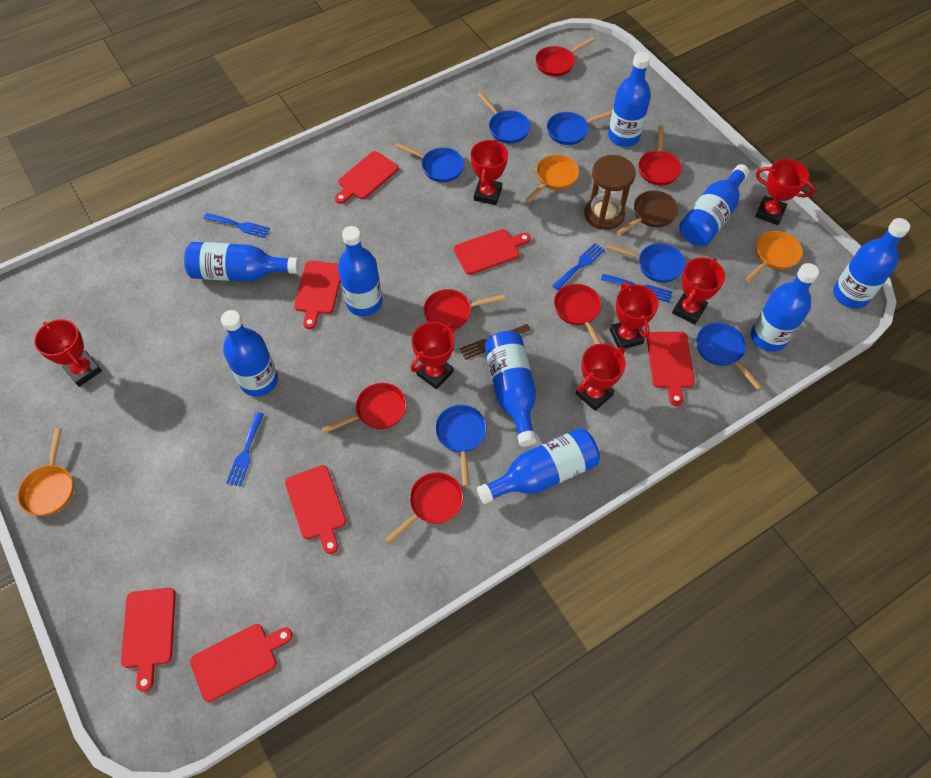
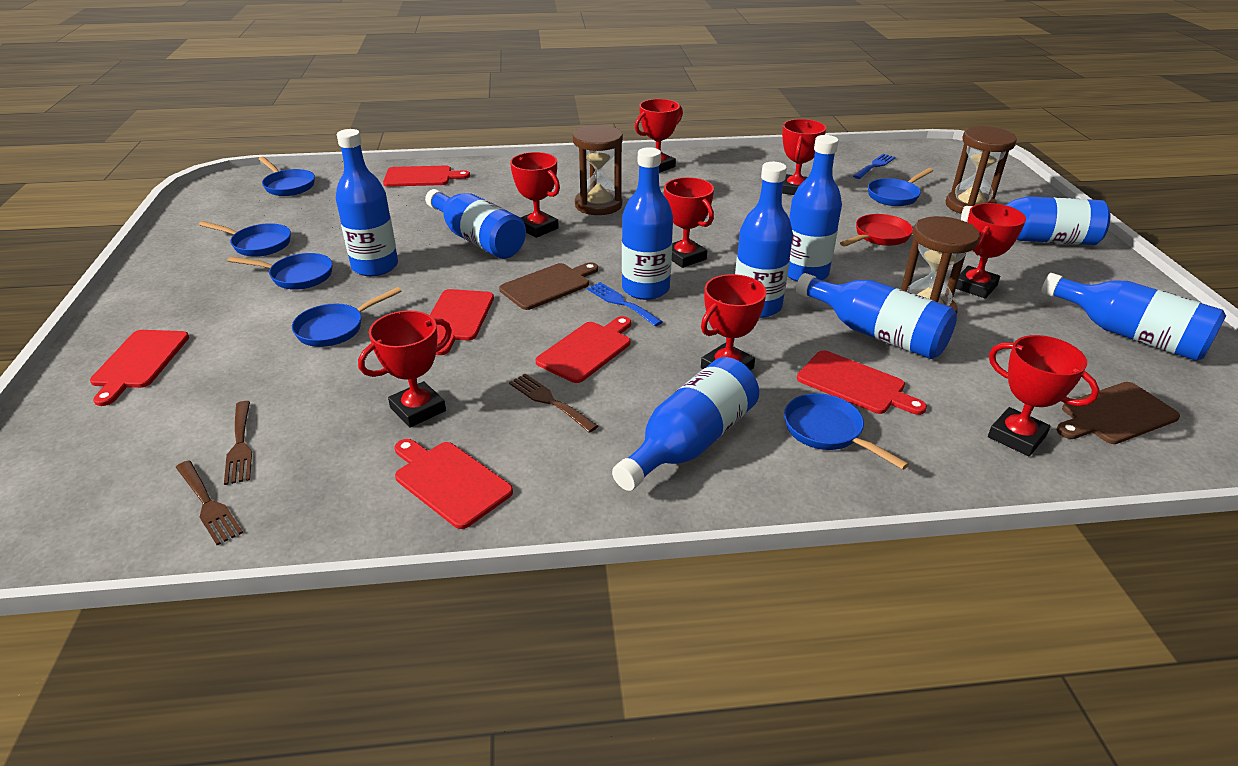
blue fork: 4 -> 2
brown cutting board: 0 -> 2
brown fork: 1 -> 3
brown hourglass: 1 -> 3
brown pan: 1 -> 0
orange pan: 3 -> 0
red cutting board: 7 -> 6
red pan: 6 -> 1
red trophy: 7 -> 8

